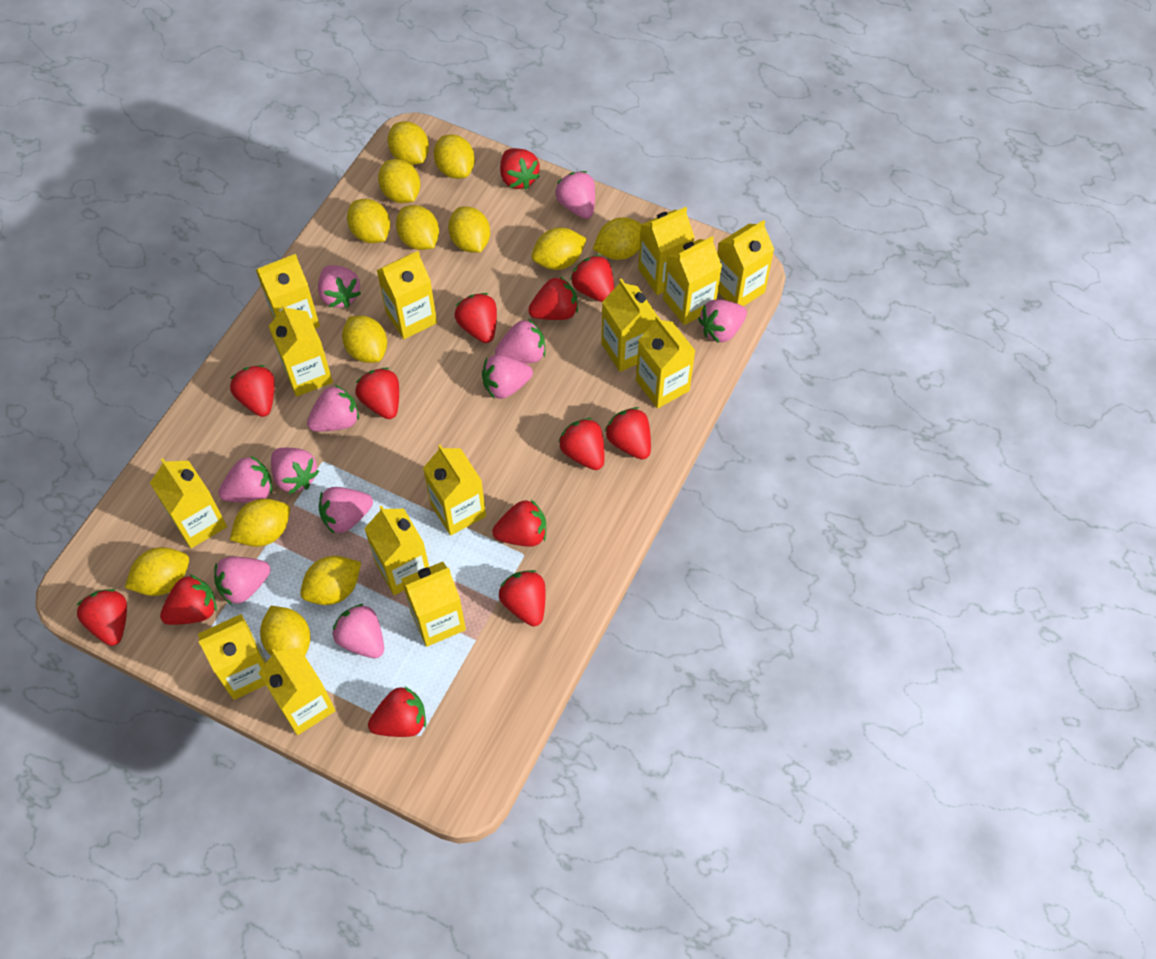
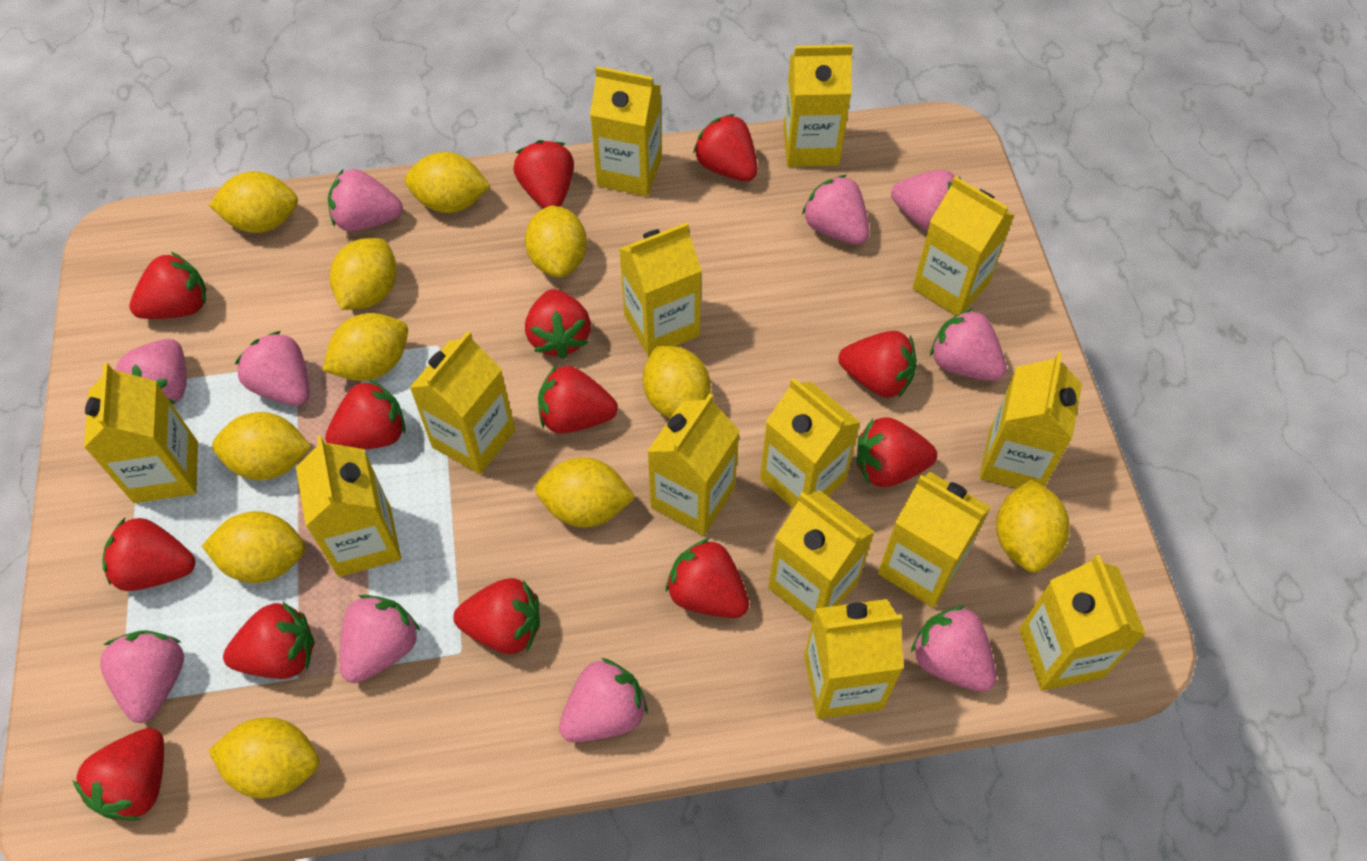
pink strawberry: 11 -> 10
yellow lemon: 13 -> 11

